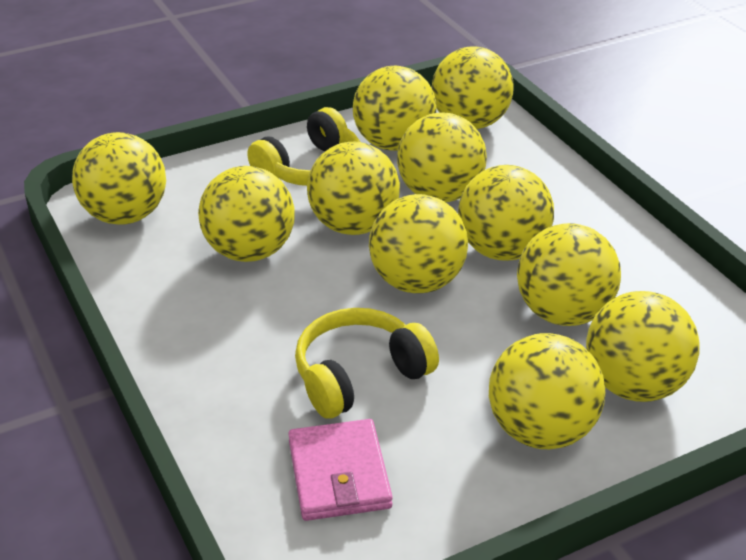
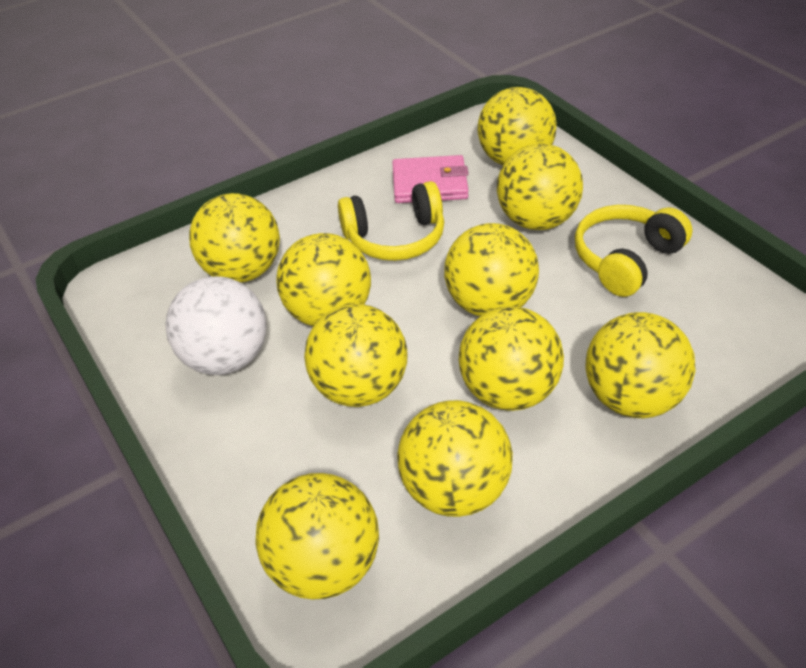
white ball: 0 -> 1
yellow ball: 11 -> 10

